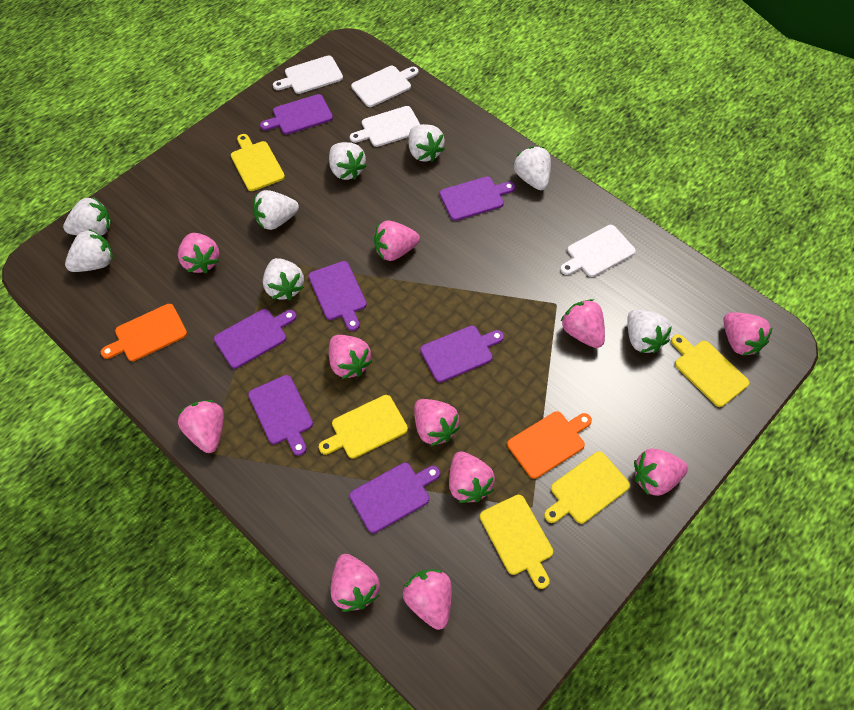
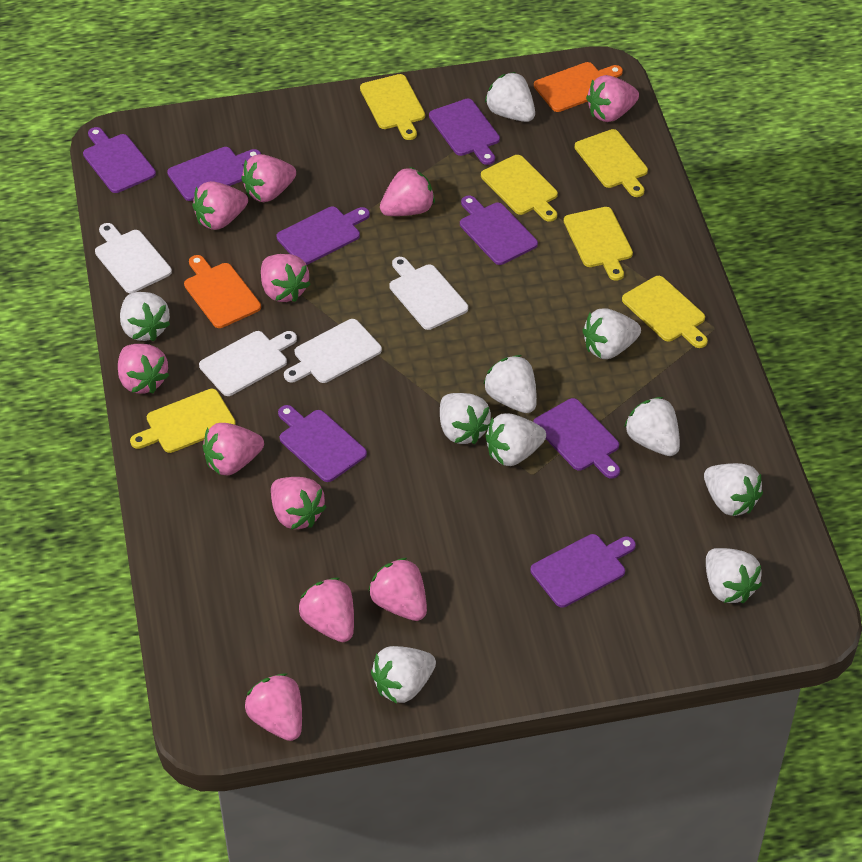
purple cutting board: 7 -> 8
white strawberry: 8 -> 10
yellow cutting board: 5 -> 6

